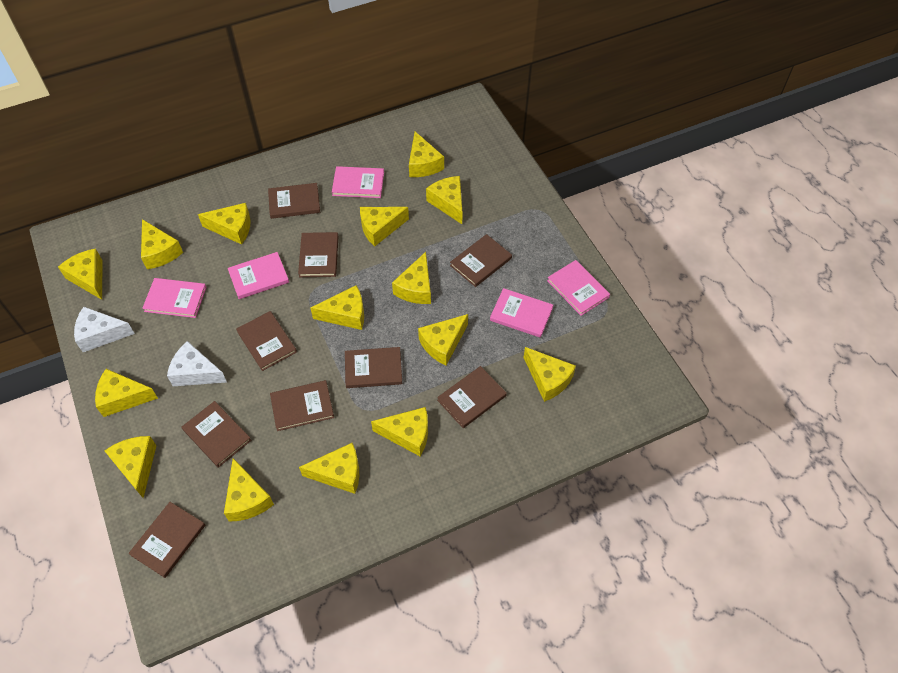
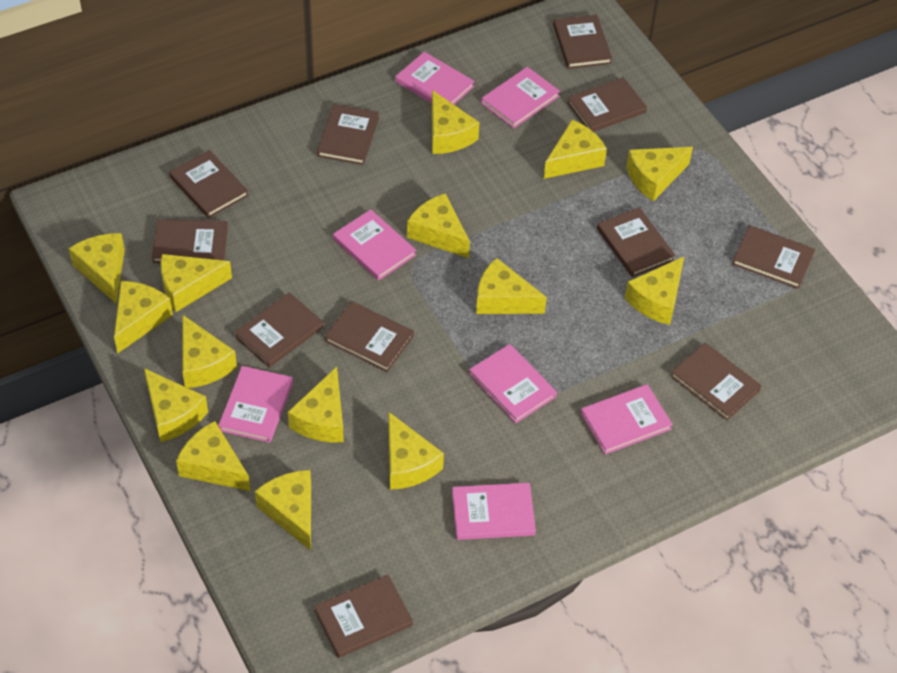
brown book: 9 -> 11
pink book: 5 -> 7
white cheese: 2 -> 0

